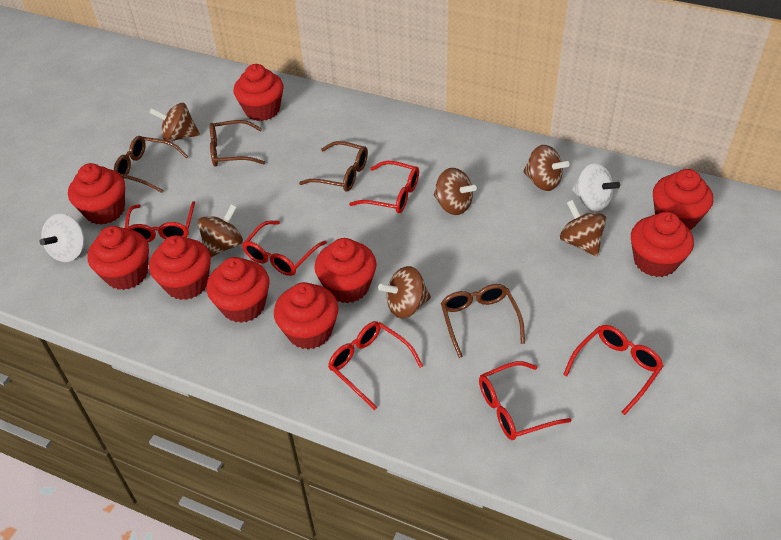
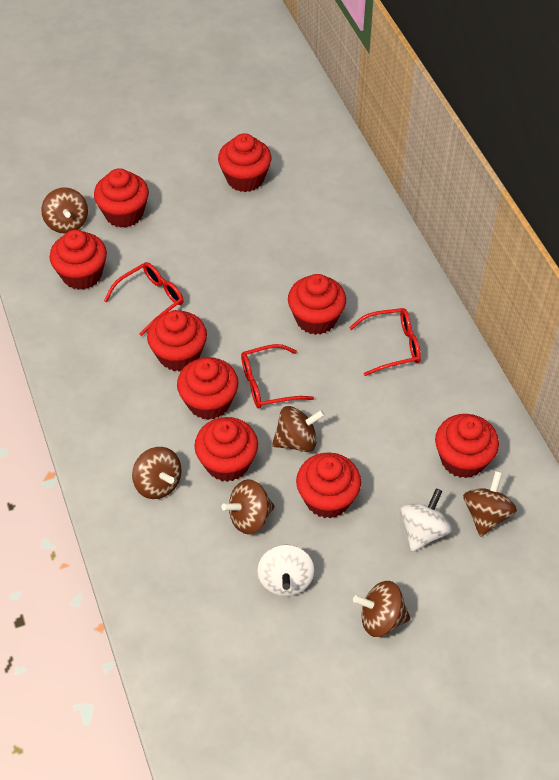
brown glasses: 4 -> 0
red glasses: 6 -> 3

